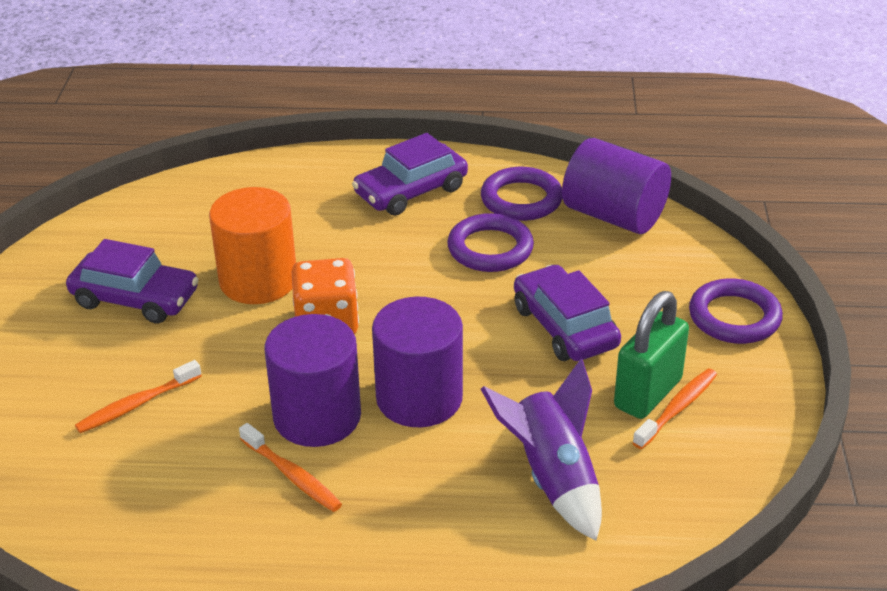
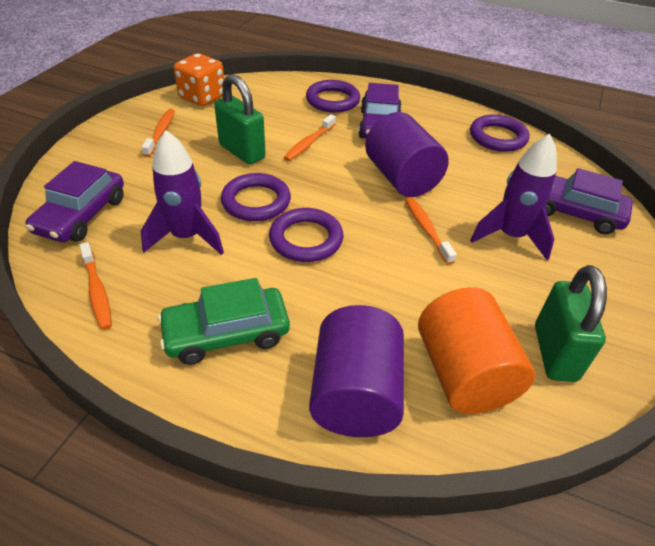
green car: 0 -> 1
green padlock: 1 -> 2
orange toothbrush: 3 -> 4
purple cylinder: 3 -> 2
purple ring: 3 -> 4
purple rocket: 1 -> 2

